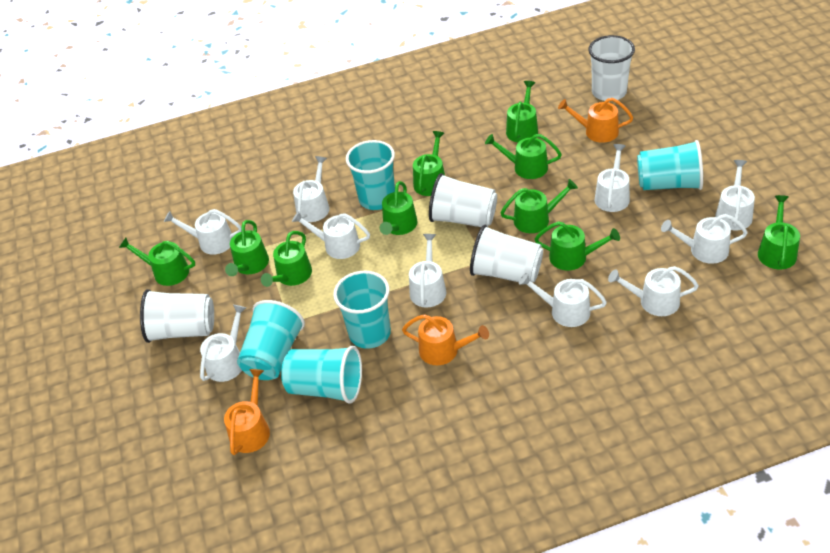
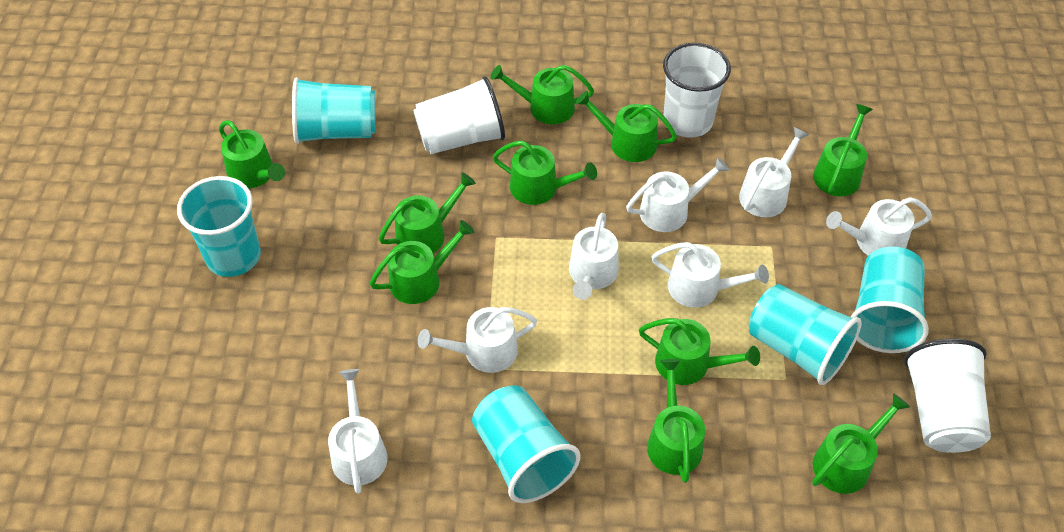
orange watering can: 3 -> 0
white cup: 4 -> 3
white watering can: 10 -> 7

